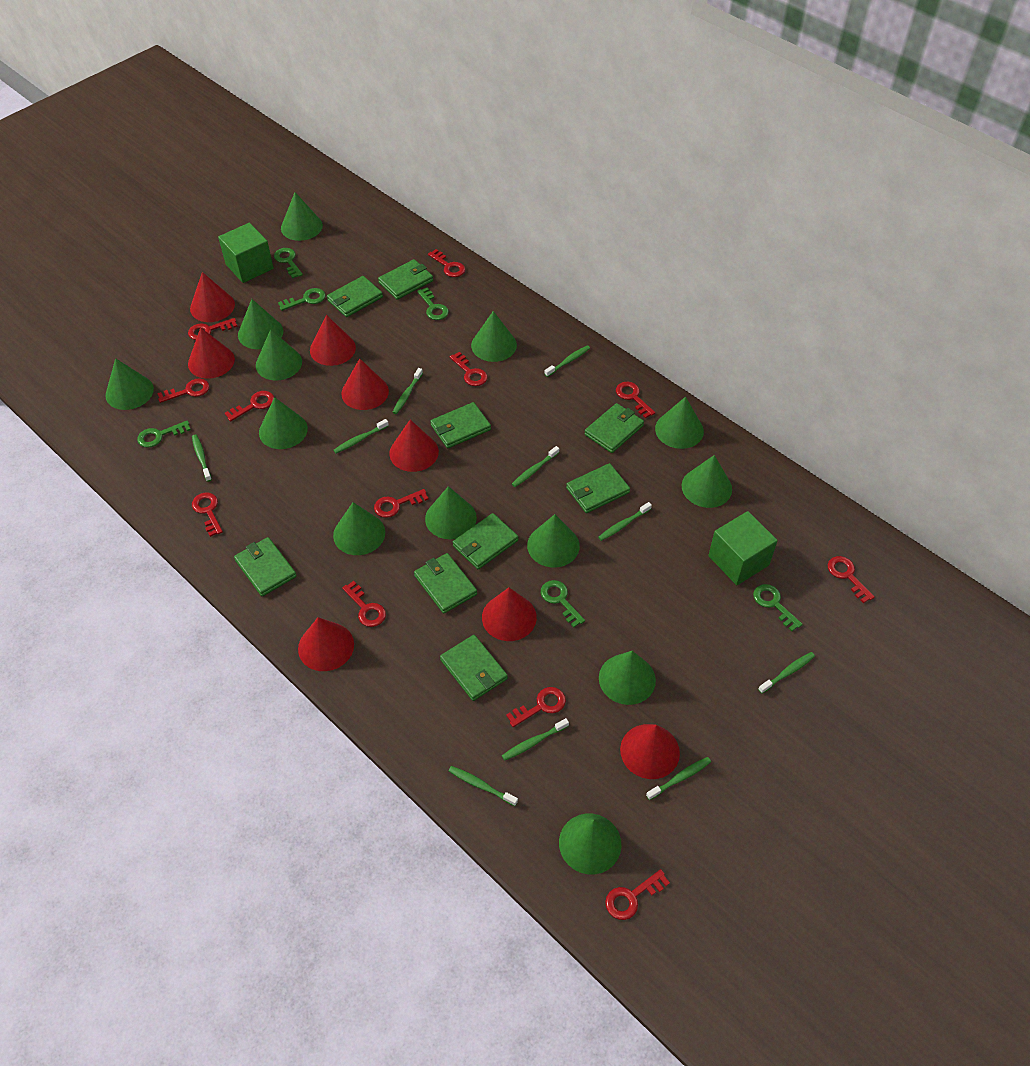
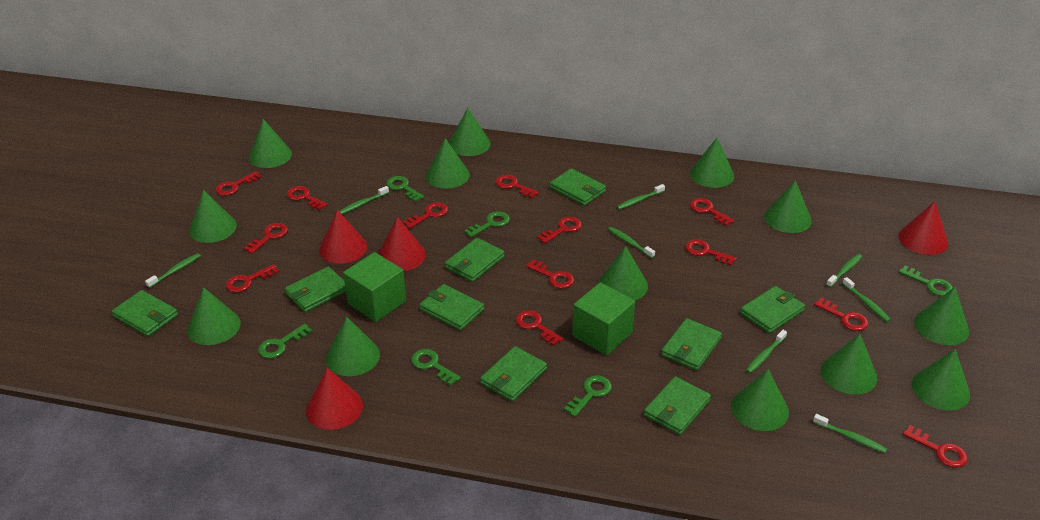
green toothbrush: 10 -> 8
red cone: 8 -> 4
red key: 12 -> 13

